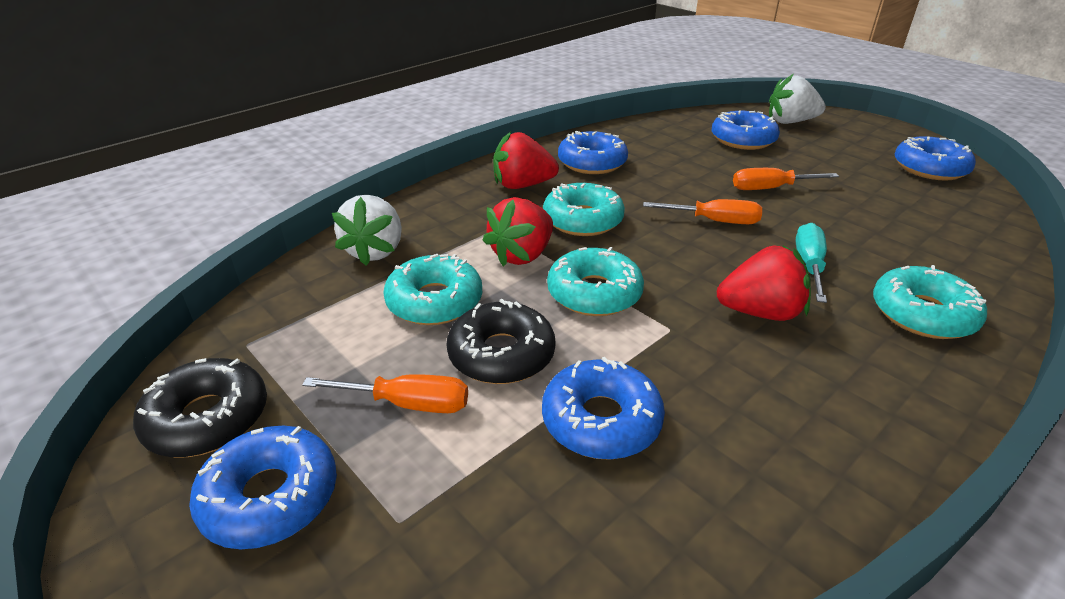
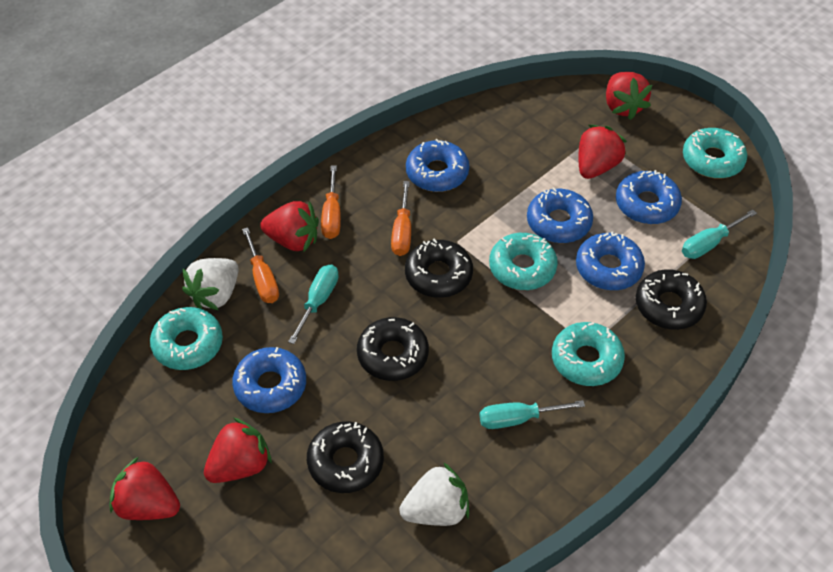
black donut: 2 -> 4
red strawberry: 3 -> 5
turquoise screwdriver: 1 -> 3

